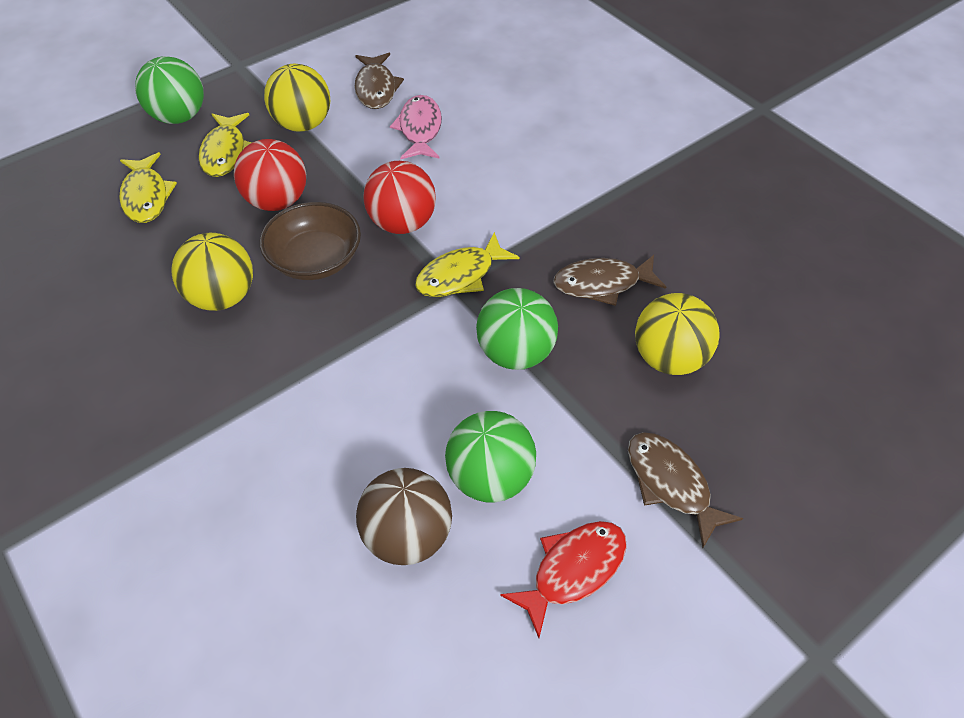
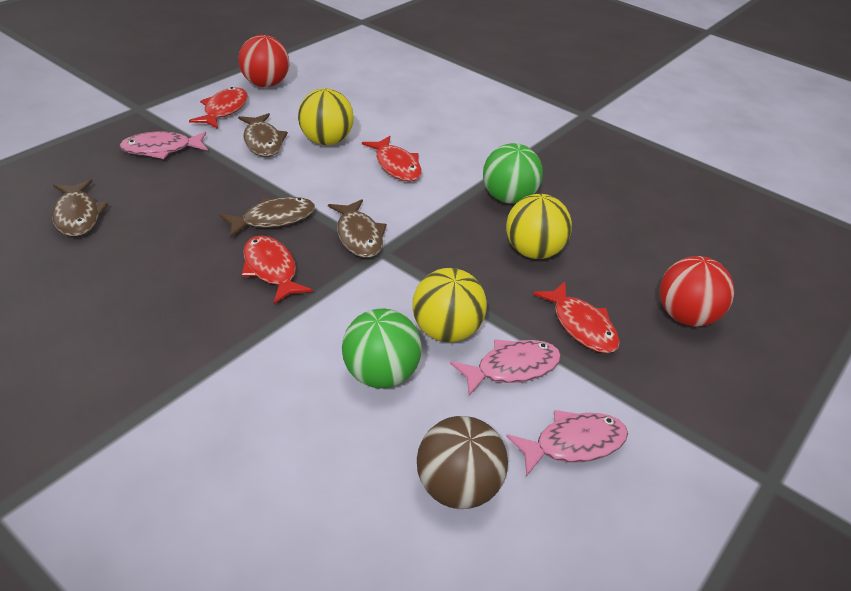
brown bowl: 1 -> 0
brown fish: 3 -> 4
green ball: 3 -> 2
pink fish: 1 -> 3
red fish: 1 -> 4
yellow fish: 3 -> 0

